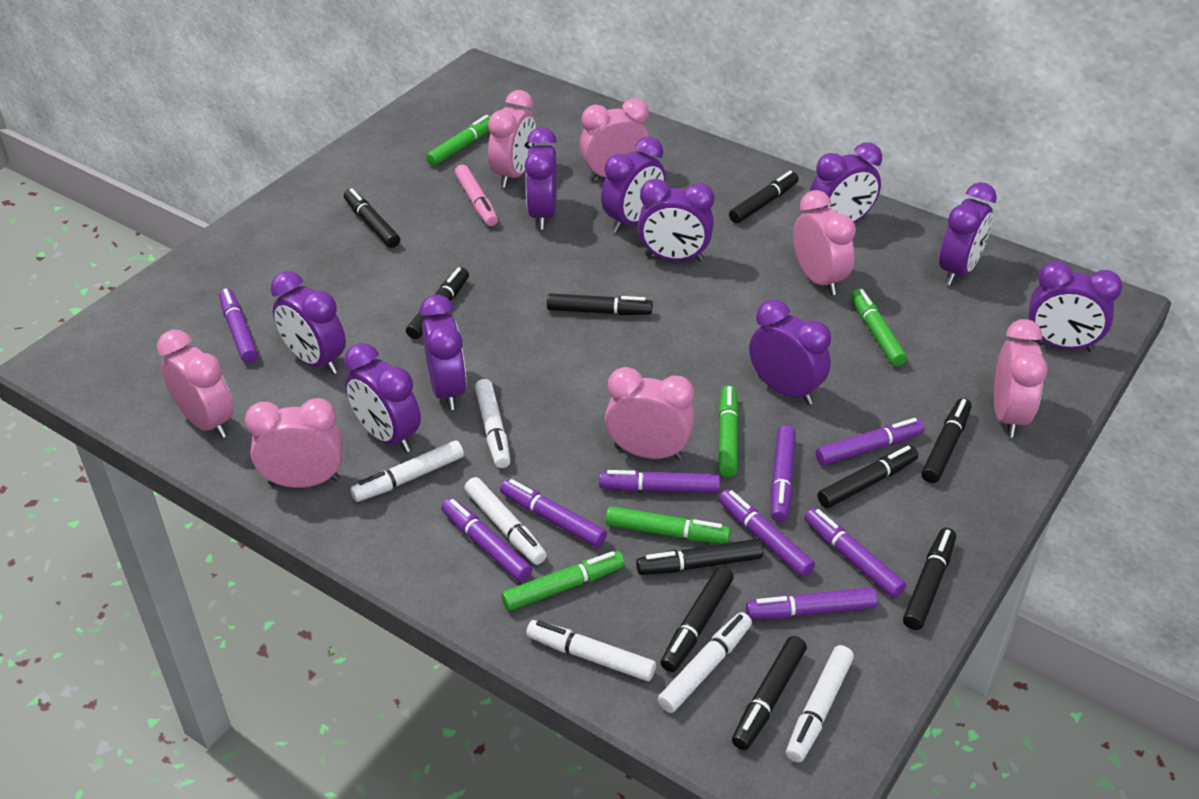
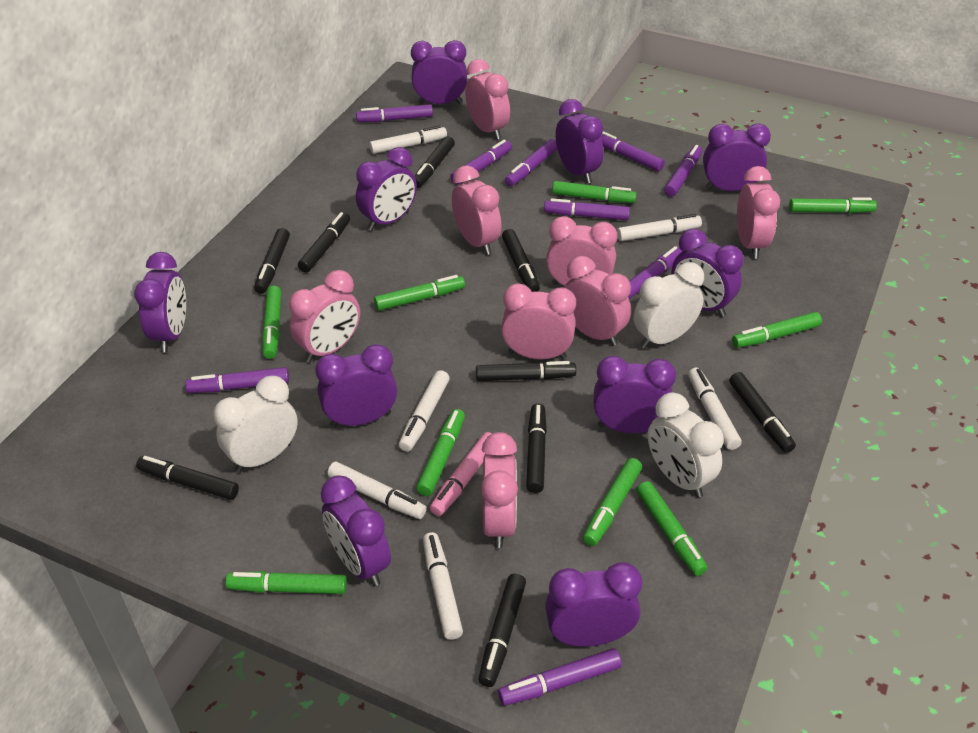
black marker: 10 -> 9
green marker: 5 -> 9
pink clock: 7 -> 8
white clock: 0 -> 3

